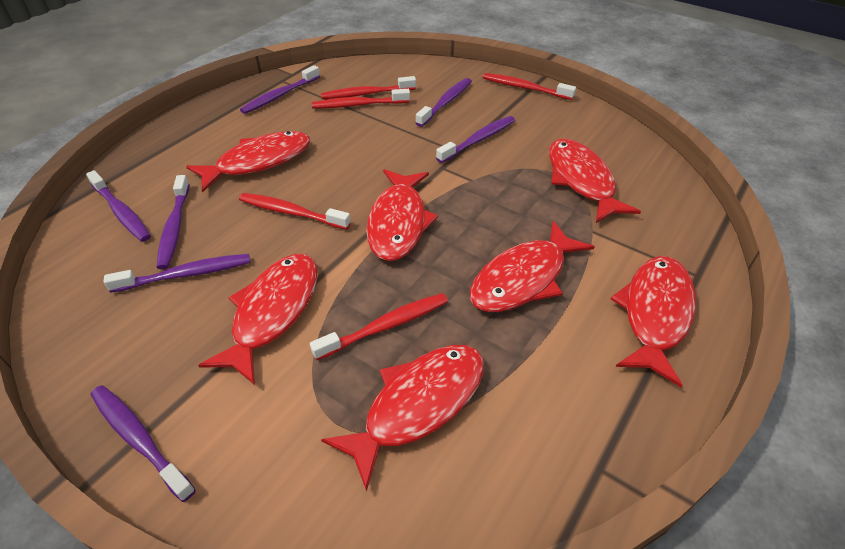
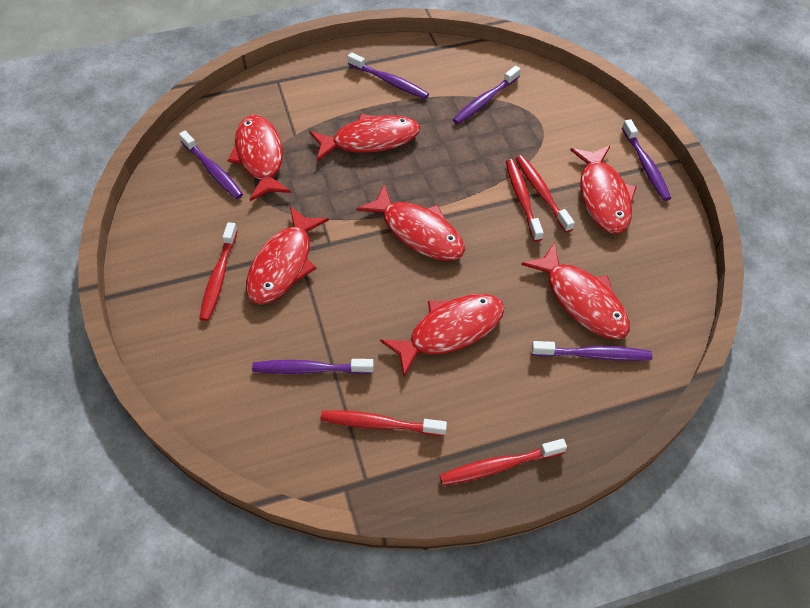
purple toothbrush: 7 -> 6

